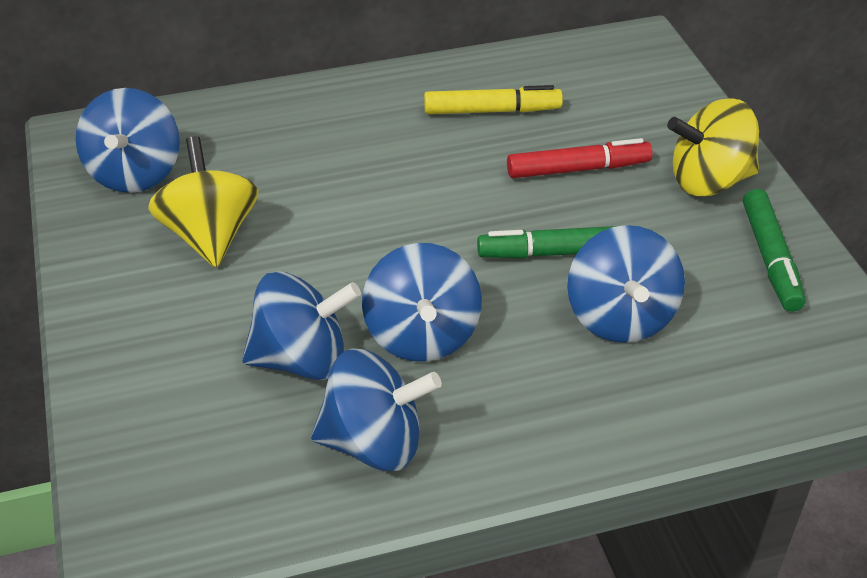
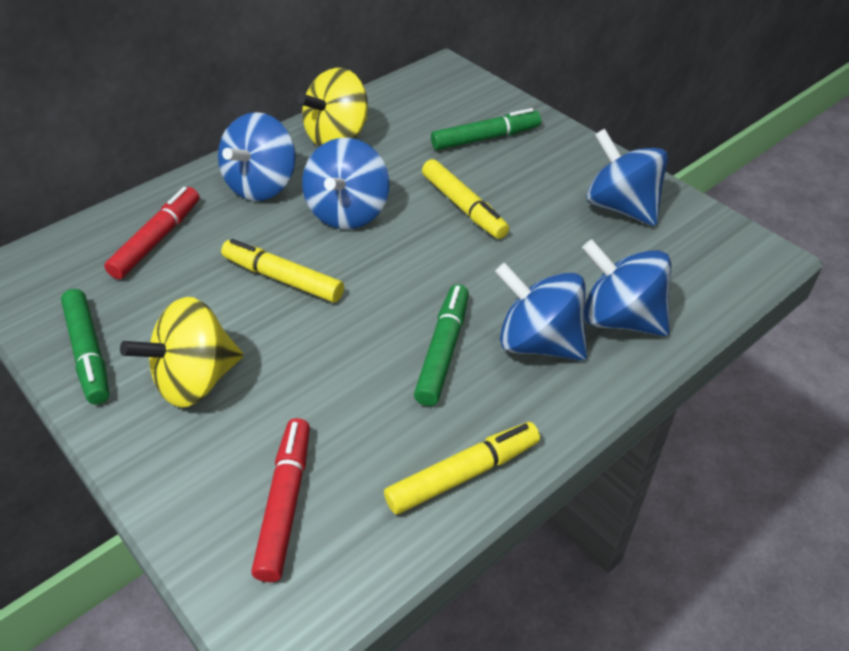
green marker: 2 -> 3
red marker: 1 -> 2
yellow marker: 1 -> 3

